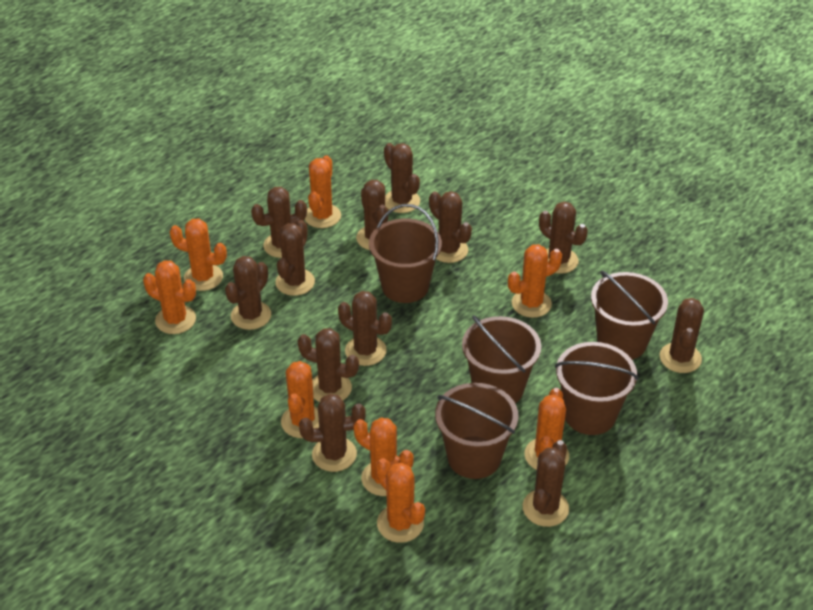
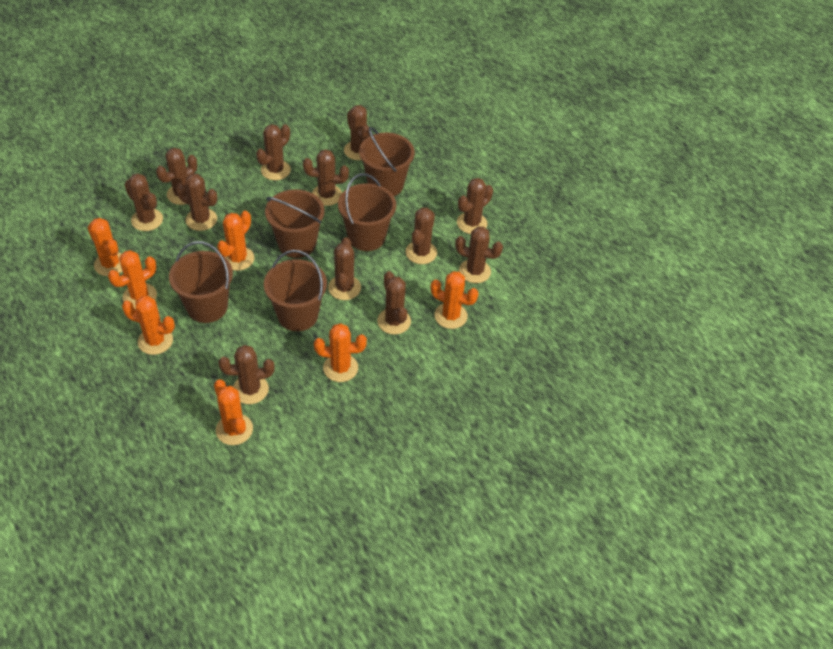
orange cactus: 8 -> 7

